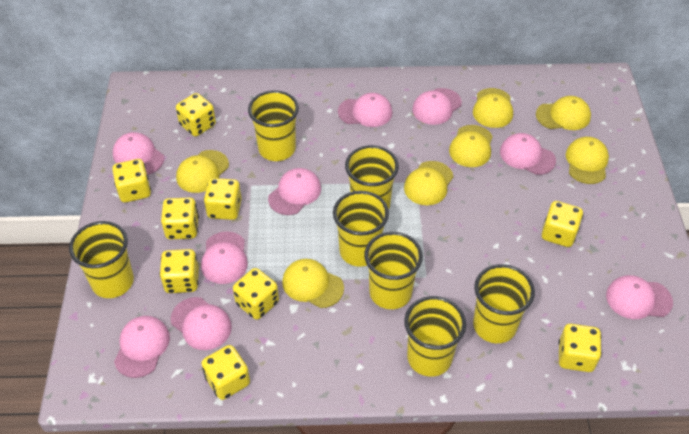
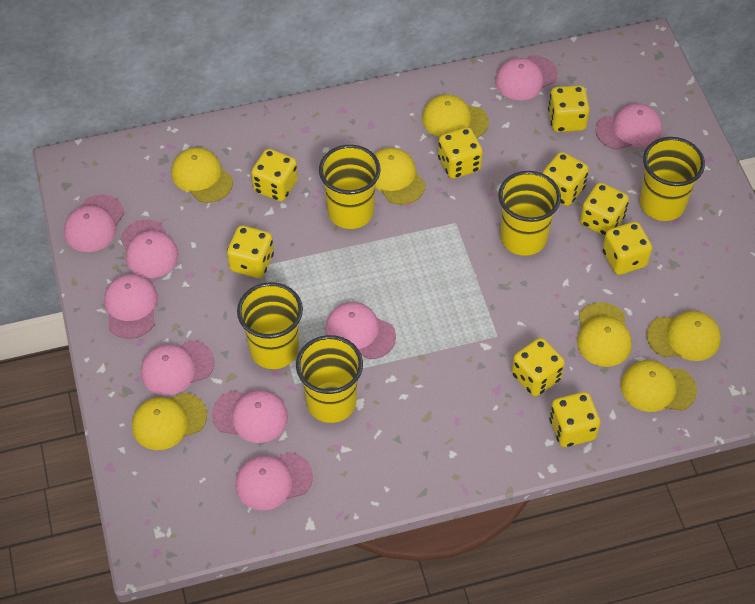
yellow cup: 7 -> 5

